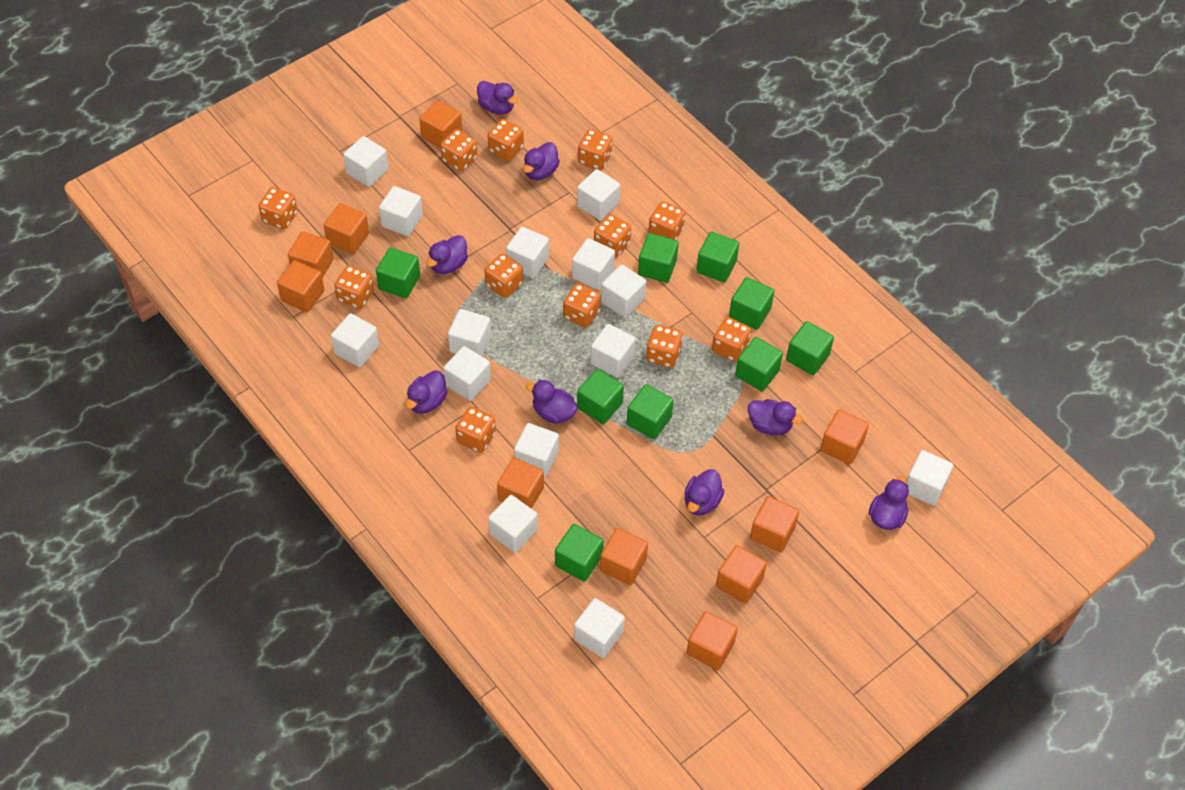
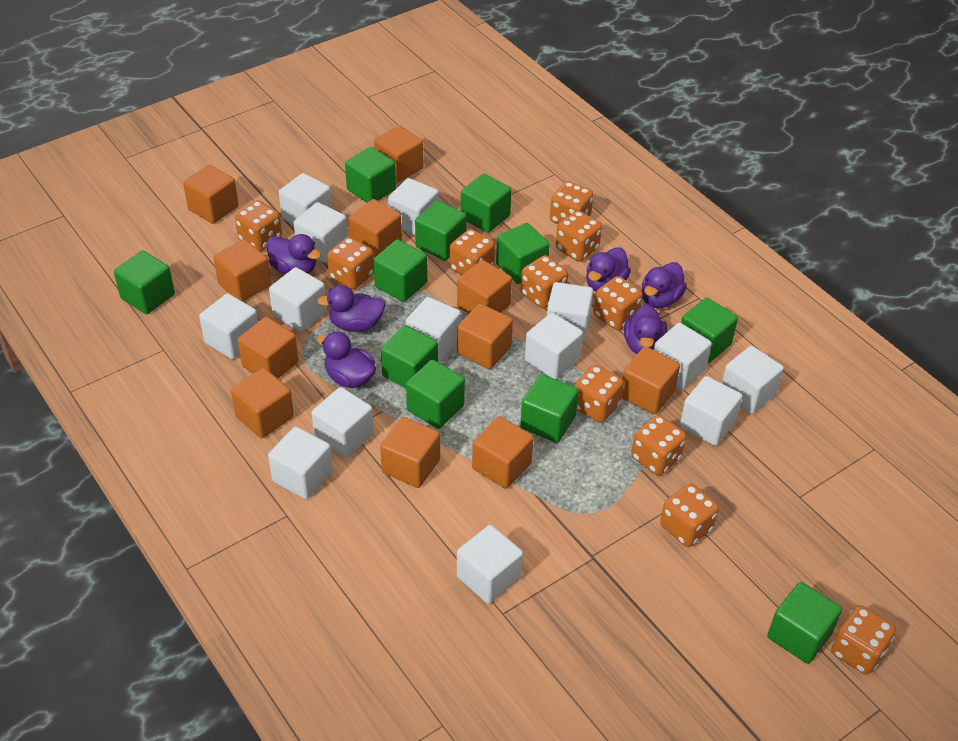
green cube: 9 -> 11
orange cube: 10 -> 11
orange dice: 12 -> 11
purple duck: 8 -> 6

